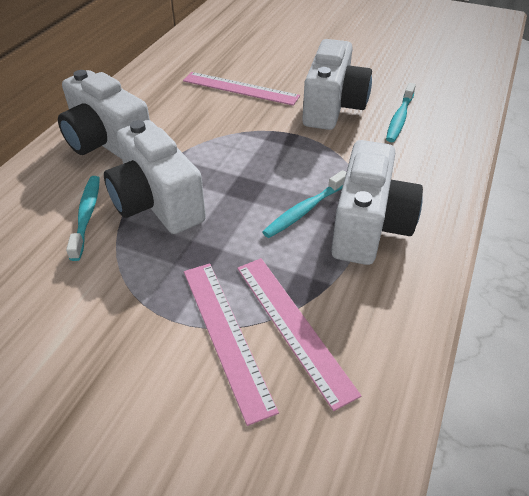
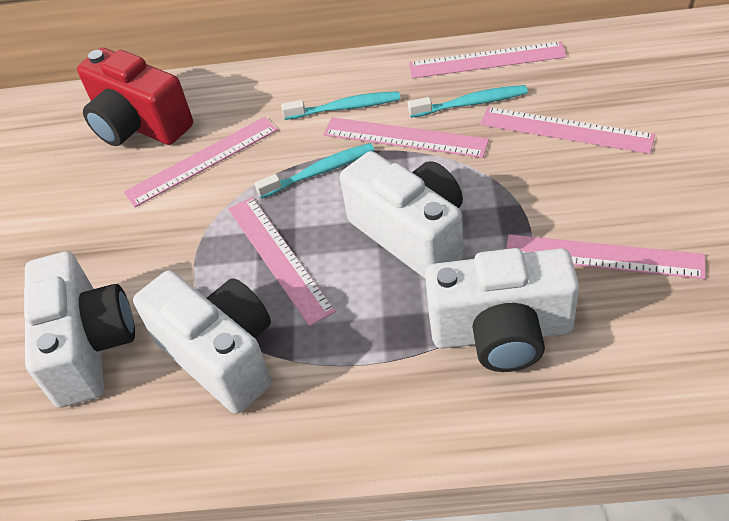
pink ruler: 3 -> 6
red camera: 0 -> 1

